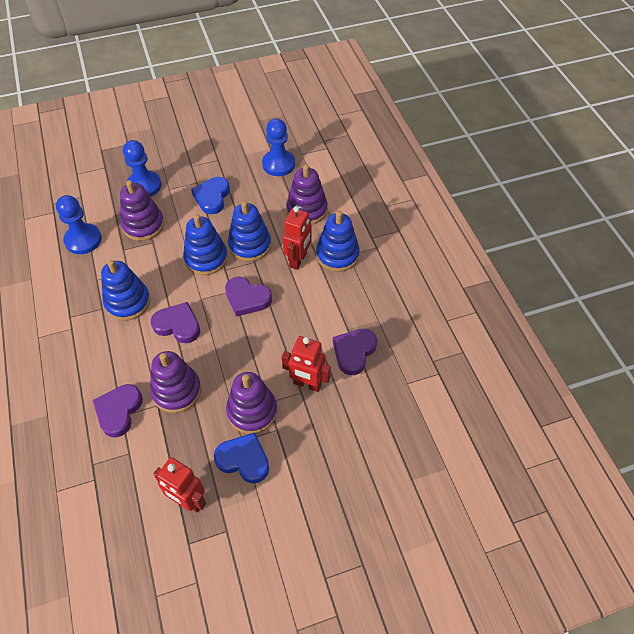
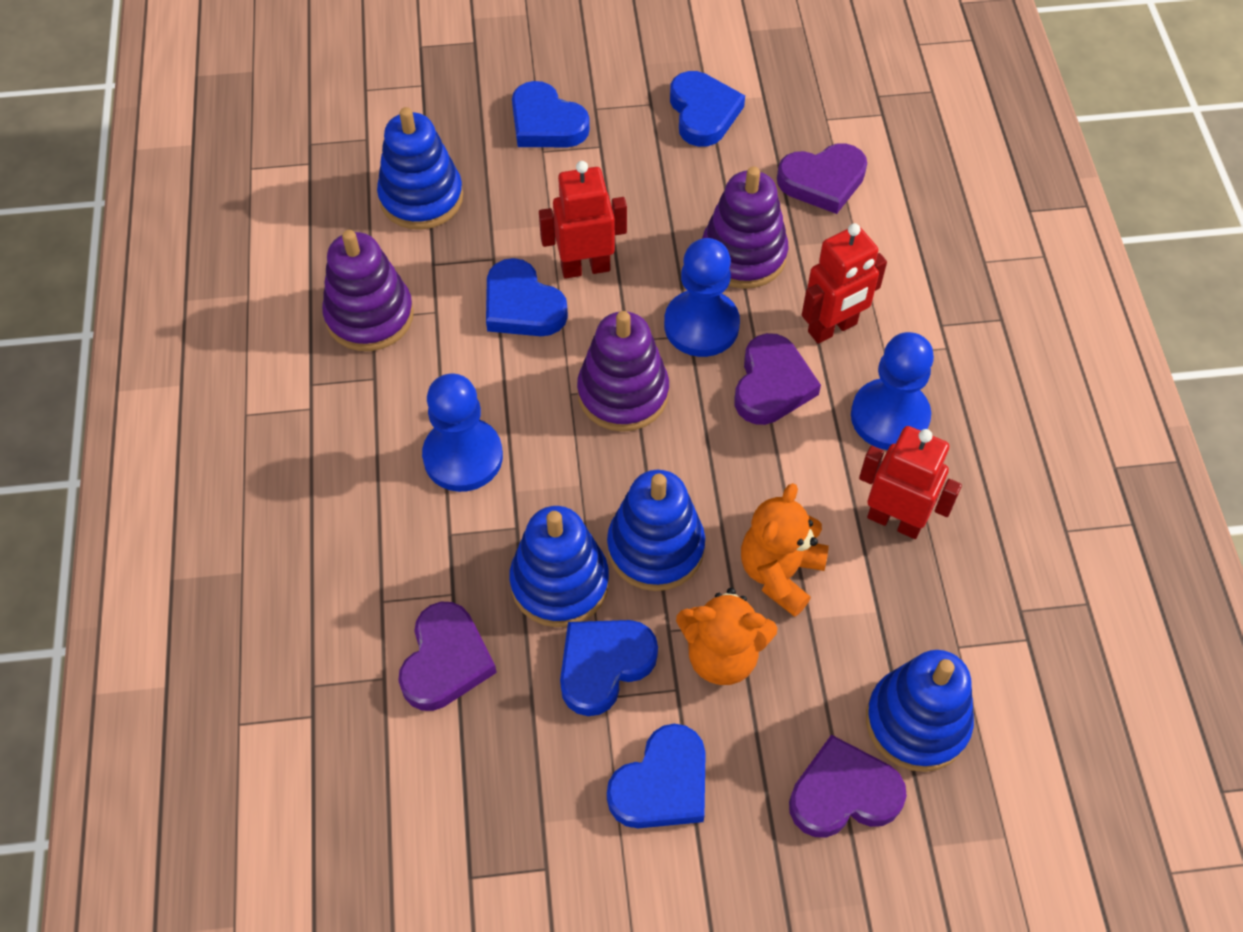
blue heart: 2 -> 5
orange teddy bear: 0 -> 2
purple stacking toy: 4 -> 3

